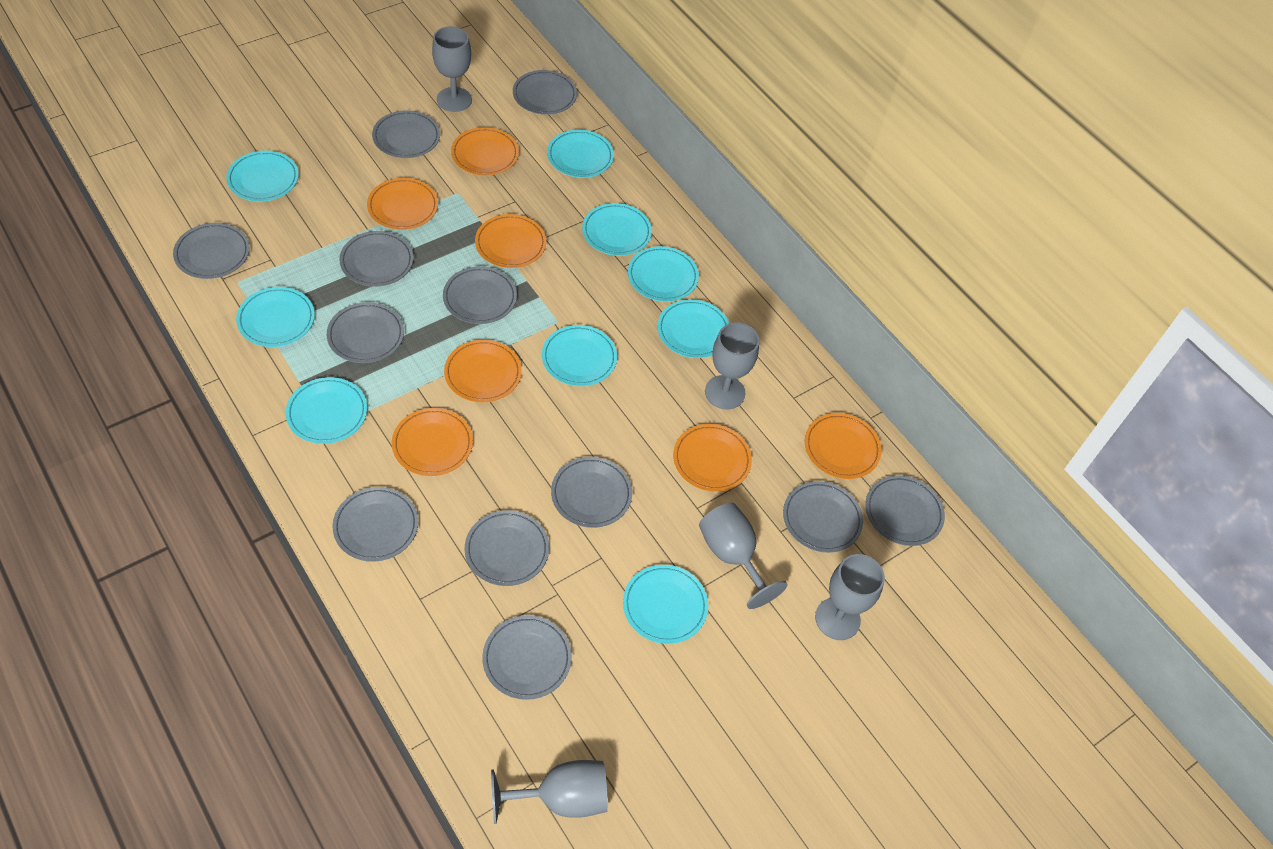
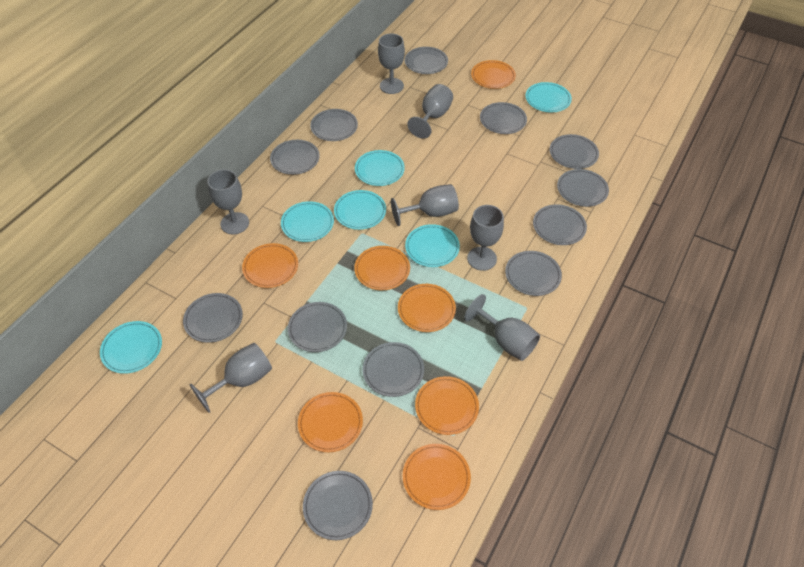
grey goblet: 5 -> 7
turquoise plate: 9 -> 6

